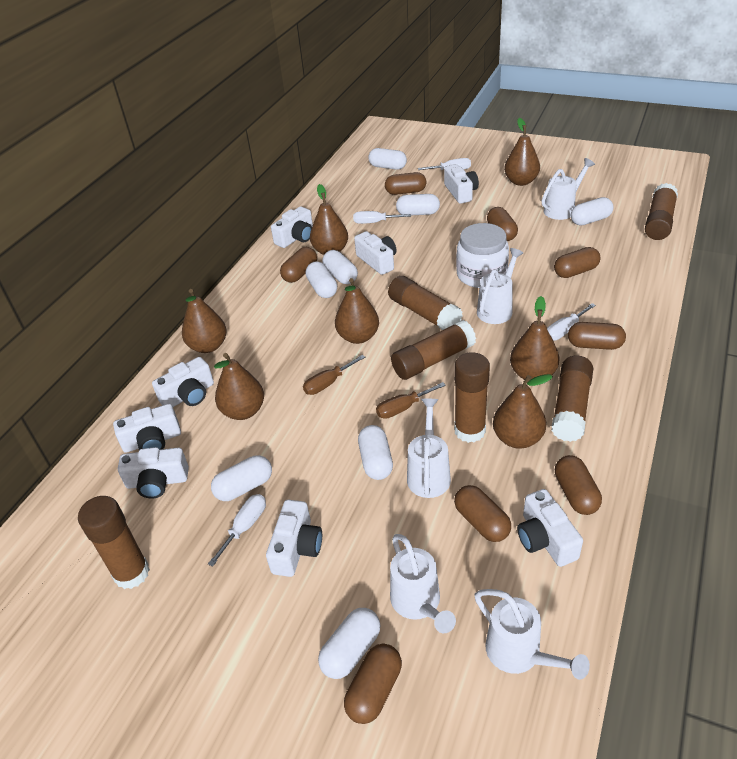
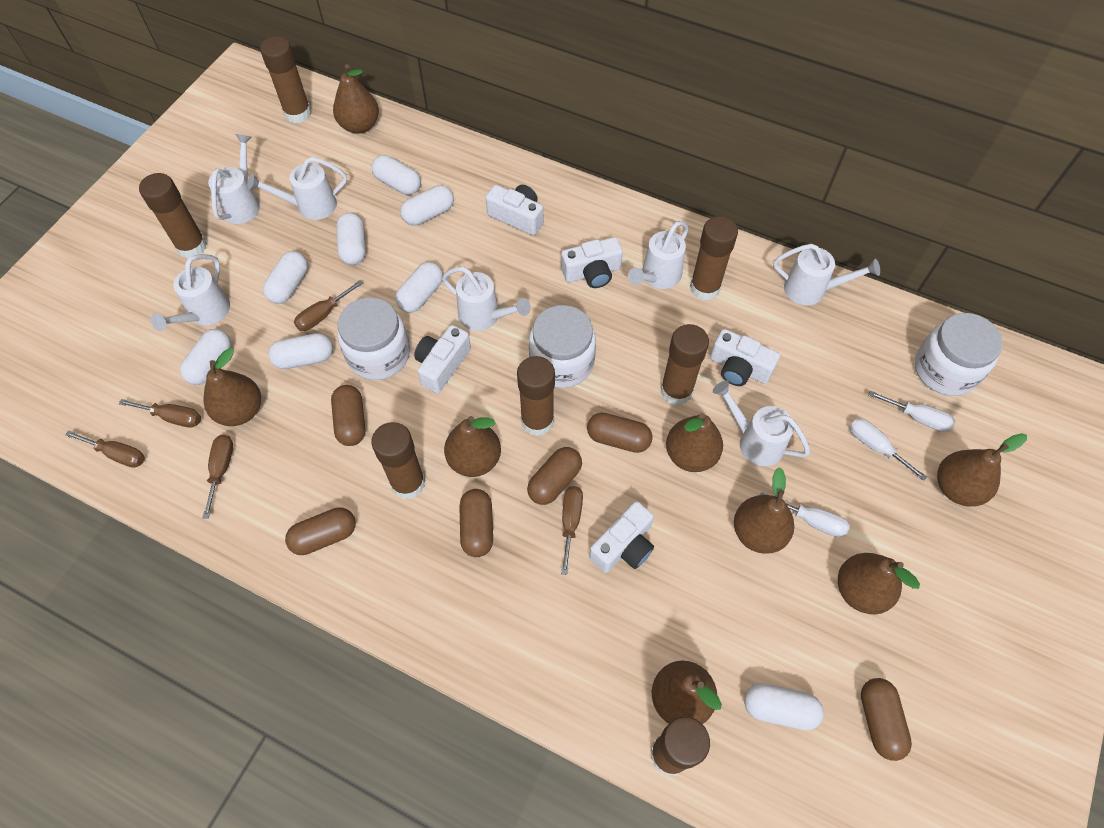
brown capsule: 8 -> 6
brown glue stick: 6 -> 7
brown pear: 7 -> 8
brown screwdriver: 2 -> 5
white camera: 8 -> 5
white jar: 1 -> 3
white screwdriver: 4 -> 3
white watering can: 5 -> 7

